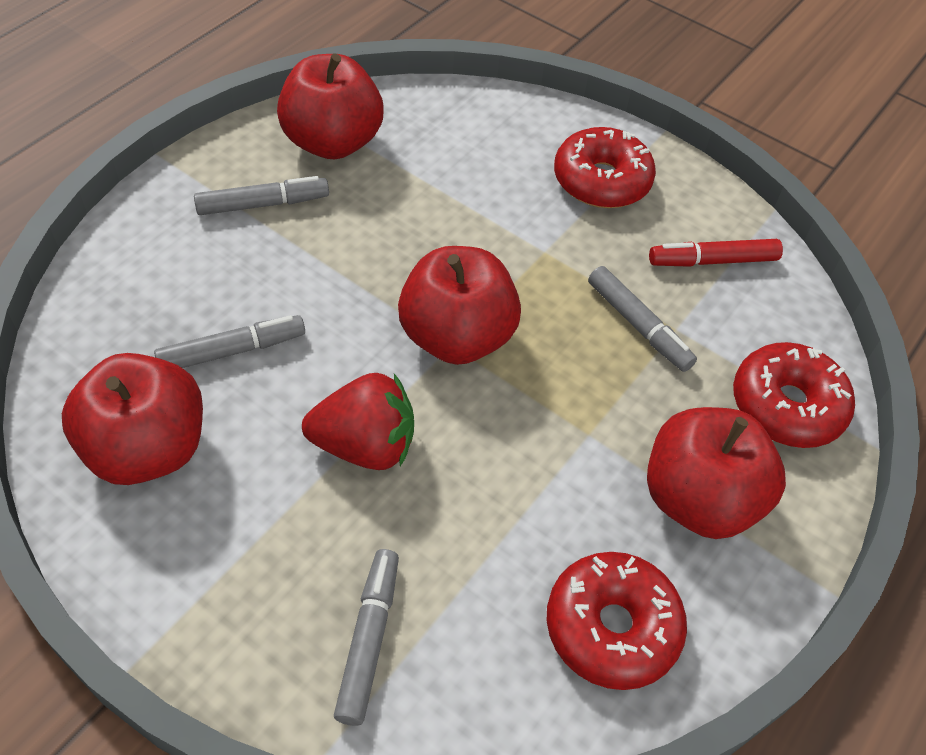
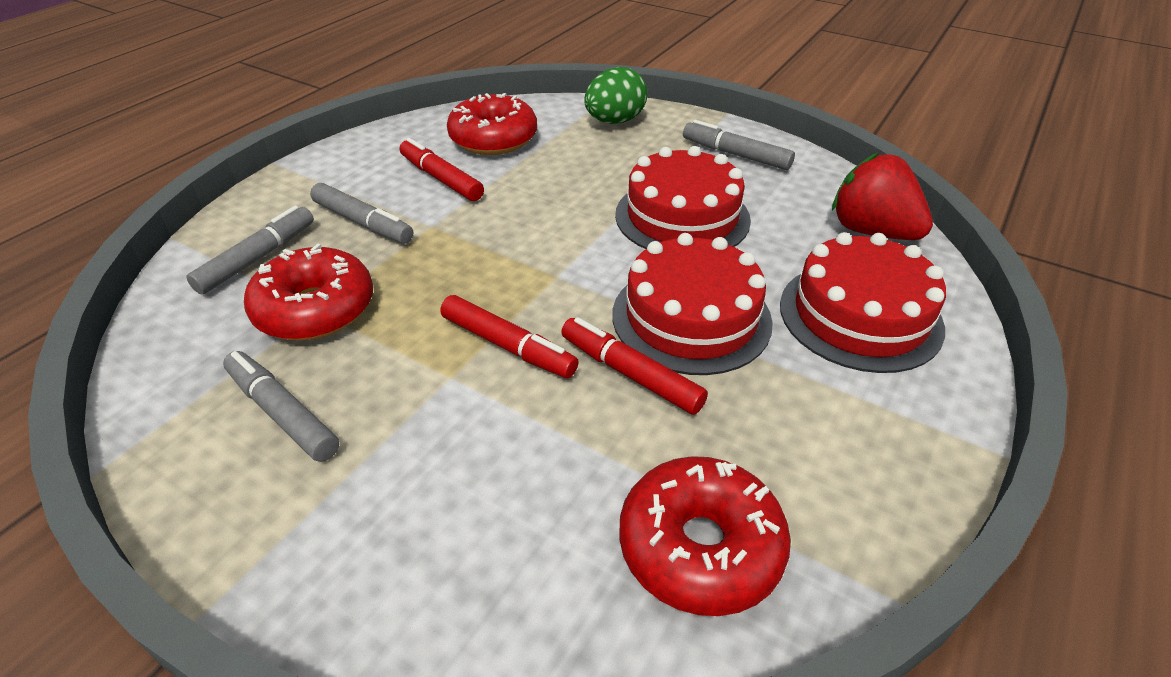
green egg: 0 -> 1
red apple: 4 -> 0
red cake: 0 -> 3
red marker: 1 -> 3

